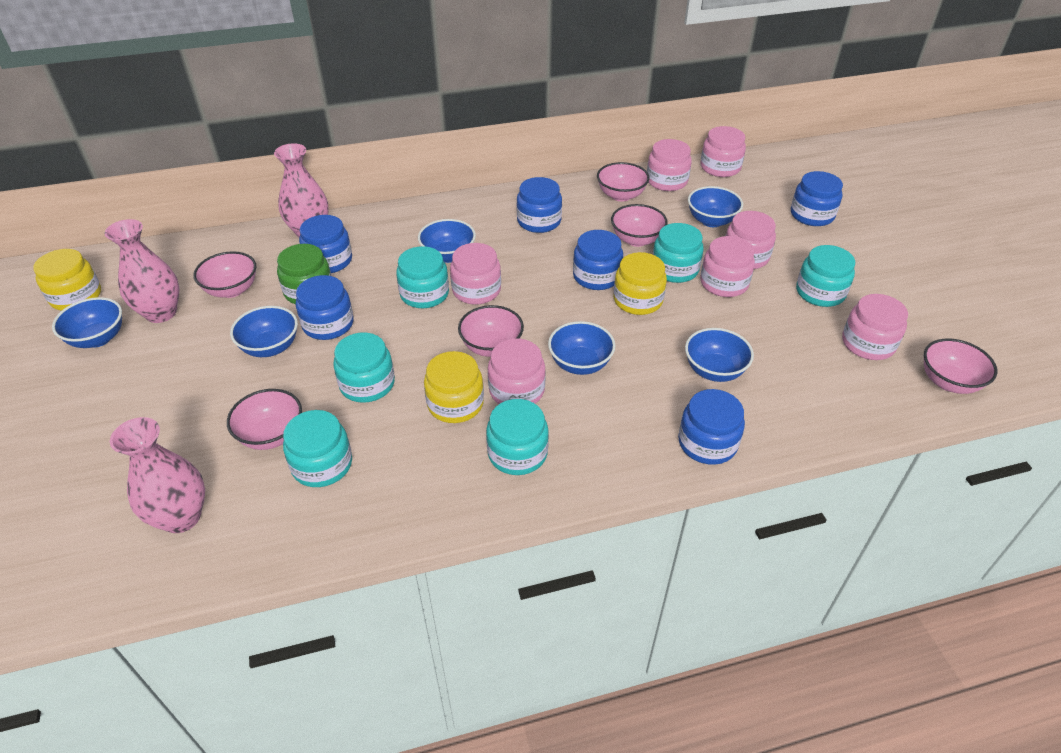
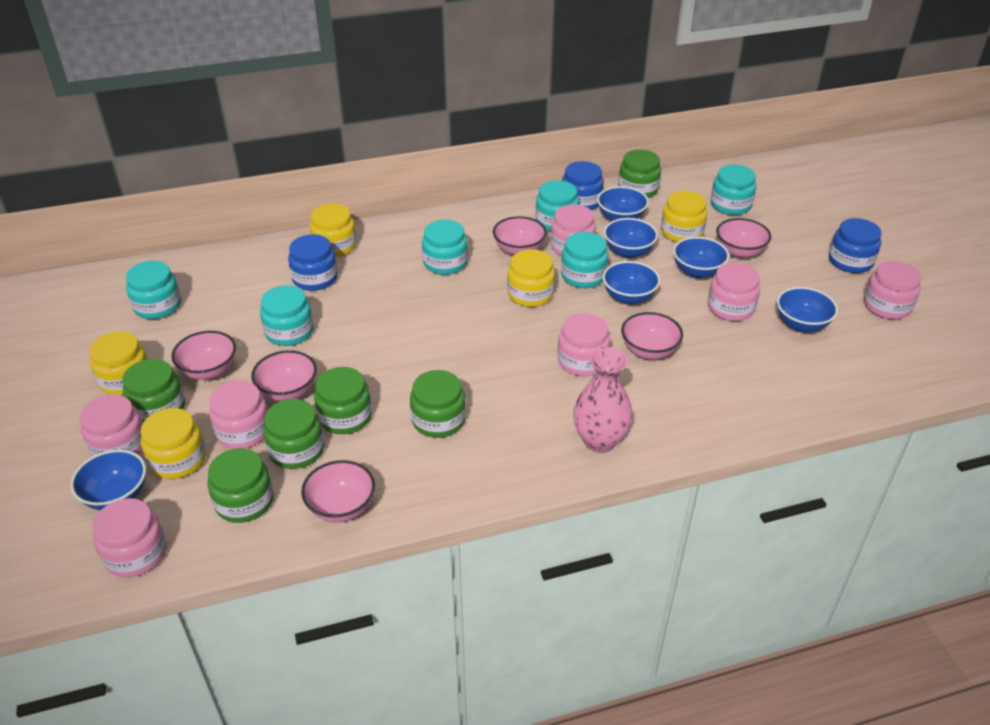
blue jar: 6 -> 3
green jar: 1 -> 6
pink vase: 3 -> 1
yellow jar: 3 -> 5

